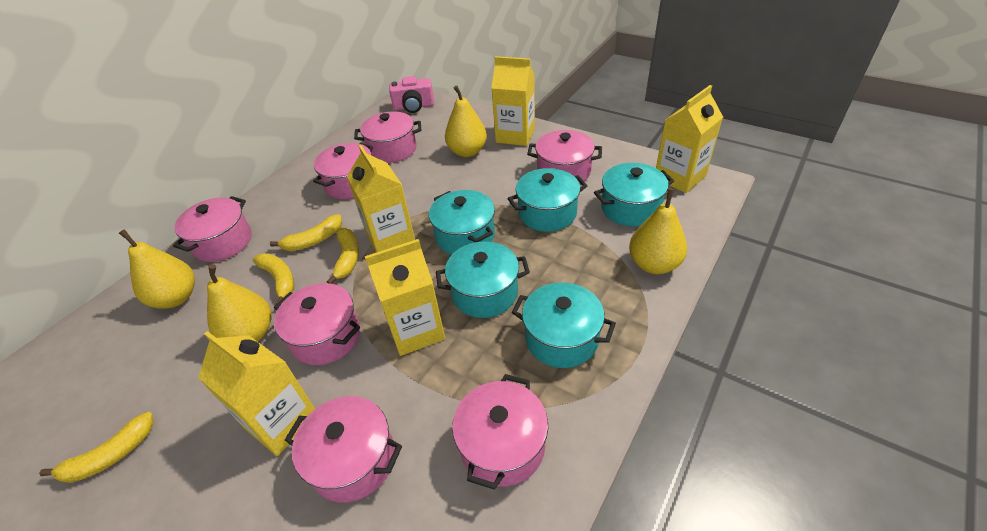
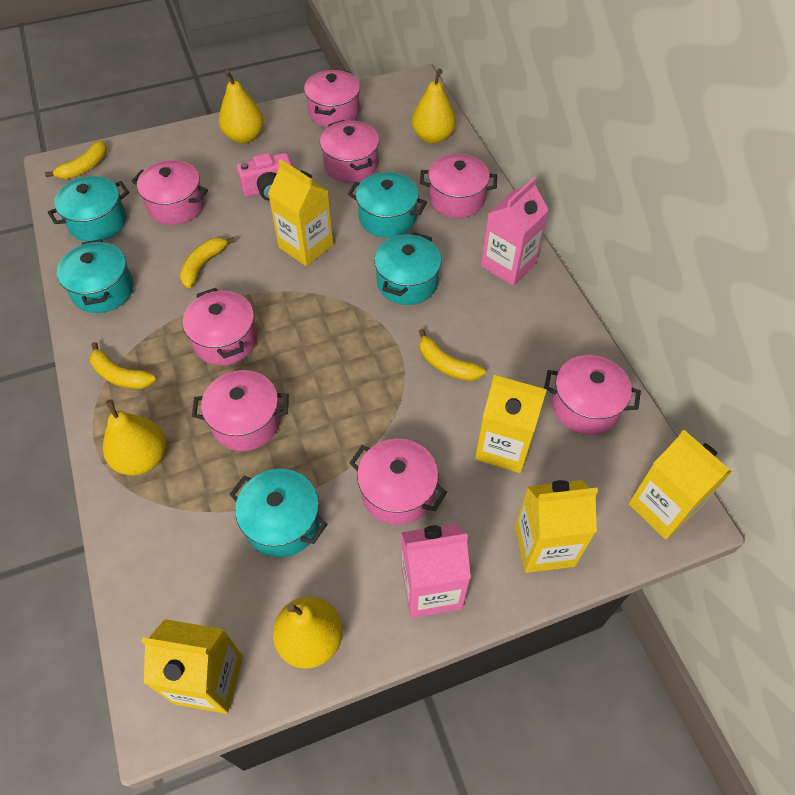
pink carton: 0 -> 2
pink pot: 7 -> 8

